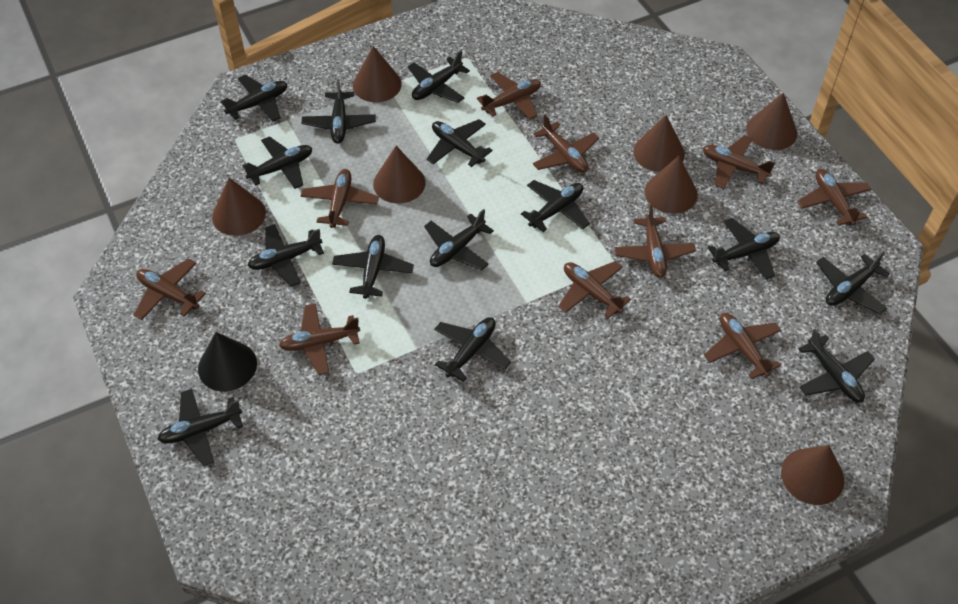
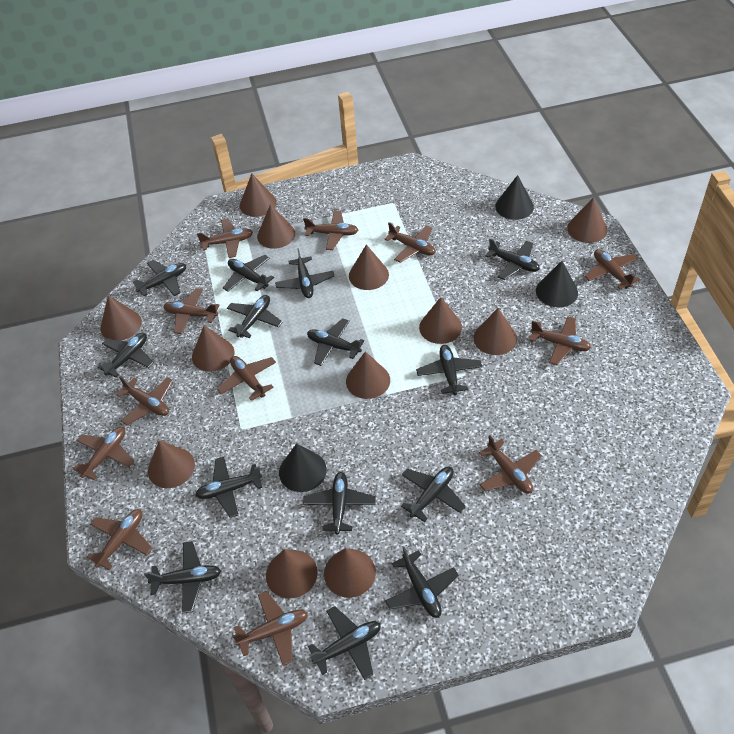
black cone: 1 -> 3
brown cone: 7 -> 12
brown plane: 10 -> 12

